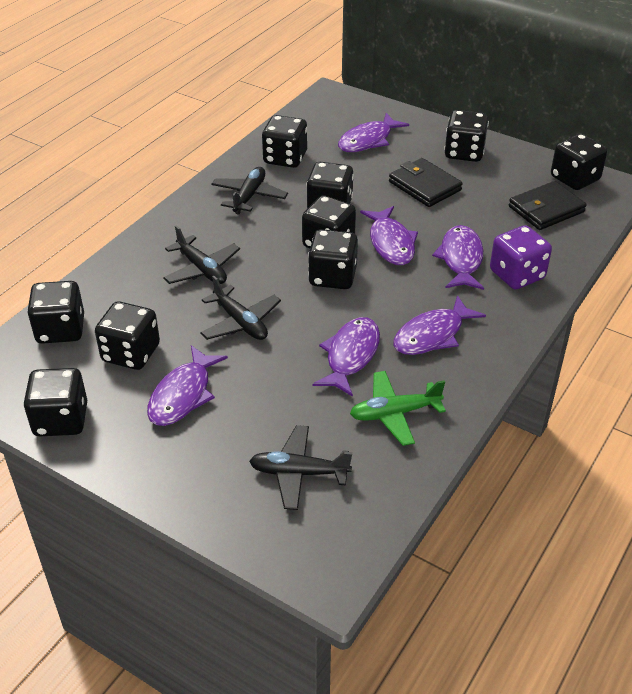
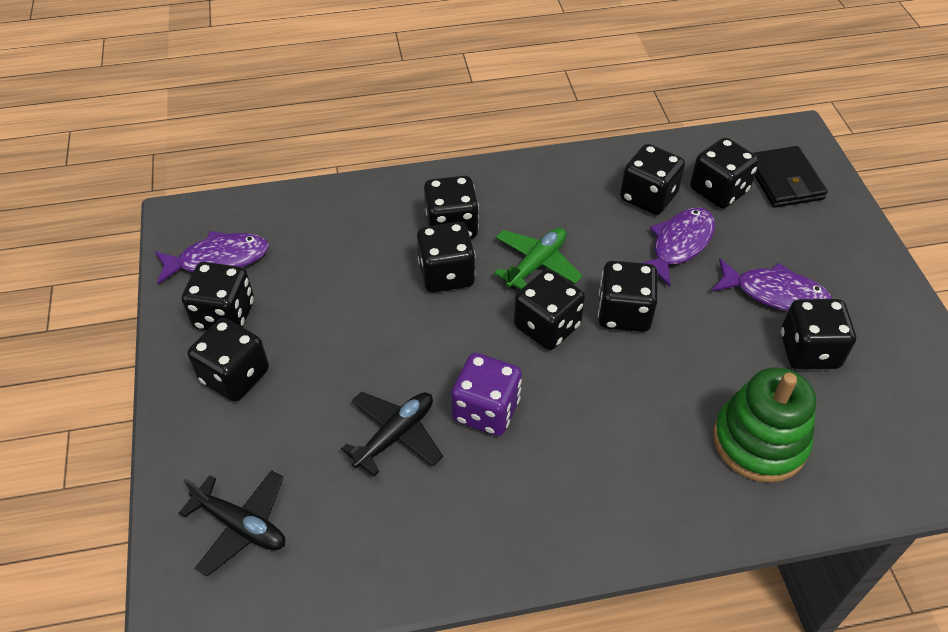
black plane: 4 -> 2
black wallet: 2 -> 1
green stacking toy: 0 -> 1
purple fish: 6 -> 3

